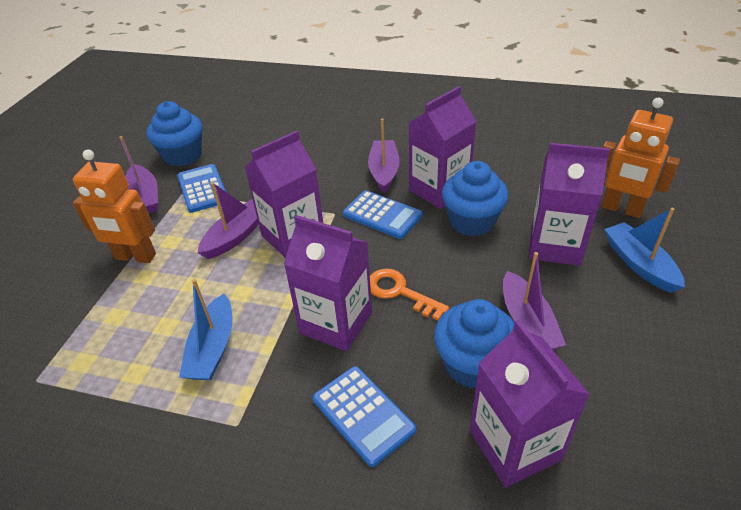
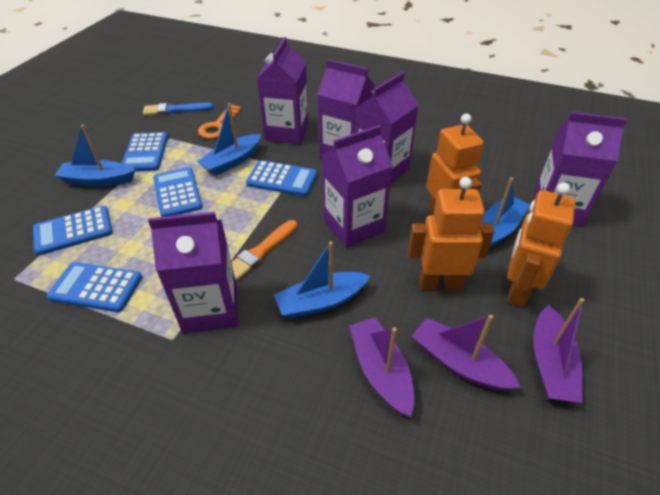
blue boat: 2 -> 4
blue brush: 0 -> 1
blue calculator: 3 -> 5
blue cupcake: 3 -> 0
orange brush: 0 -> 1
orange robot: 2 -> 3
purple boat: 4 -> 3
purple carton: 5 -> 6

